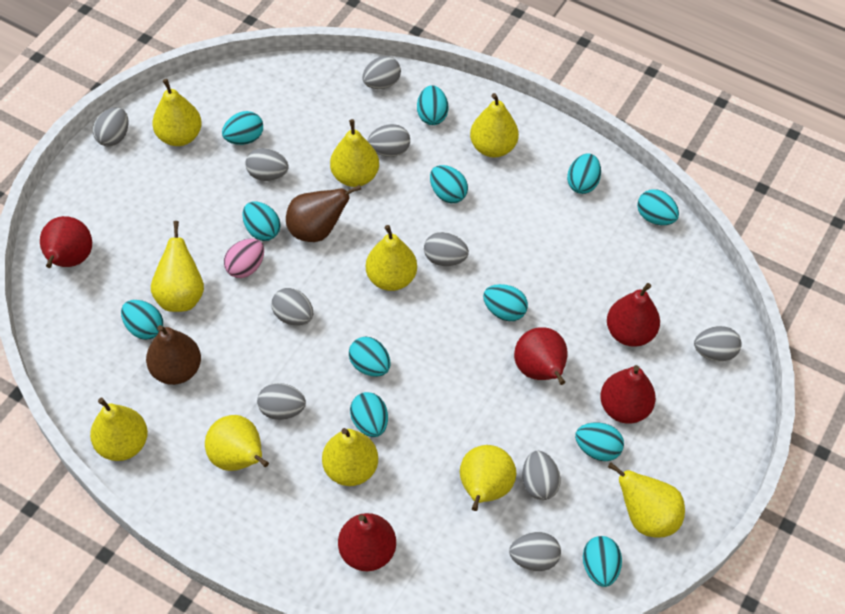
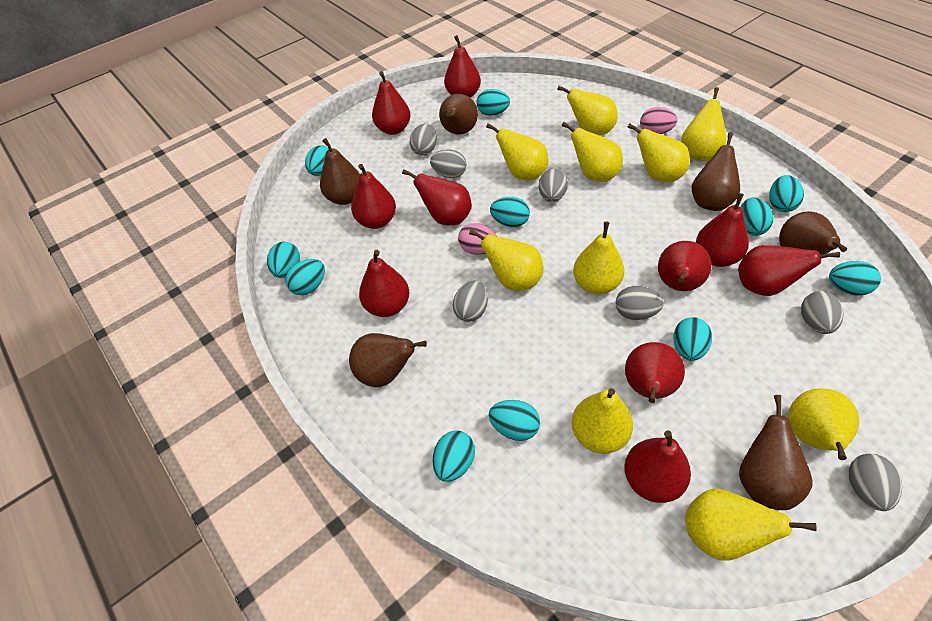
brown pear: 2 -> 6
grey egg: 10 -> 7
pink egg: 1 -> 2
red pear: 5 -> 10
turquoise egg: 12 -> 11

